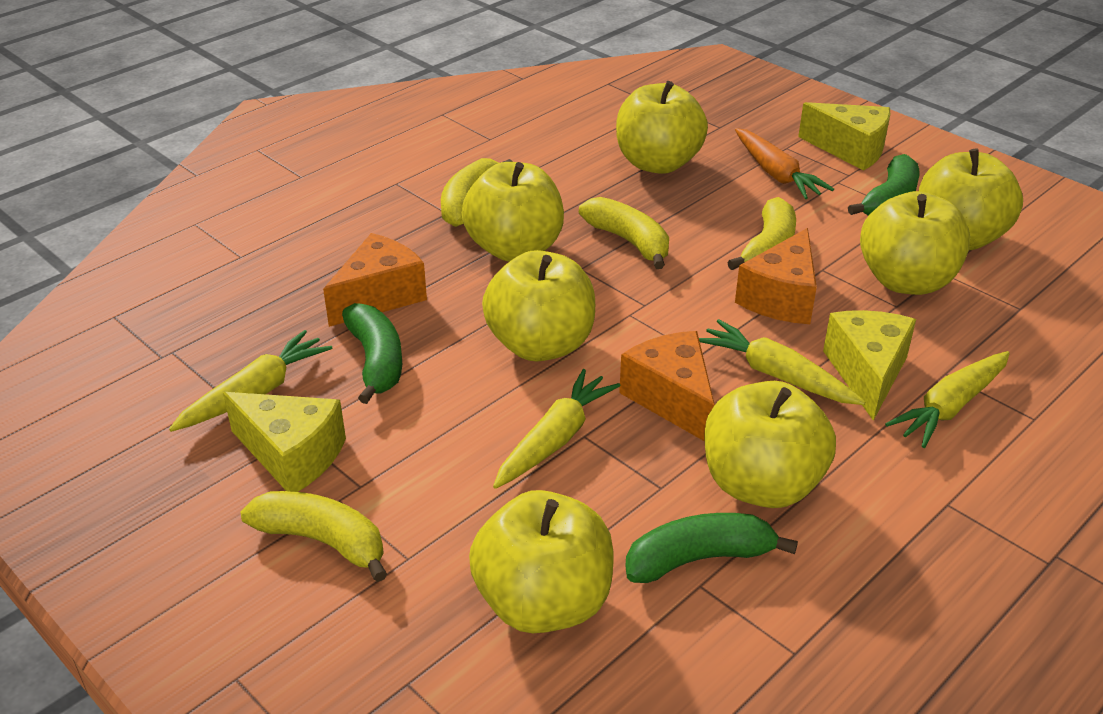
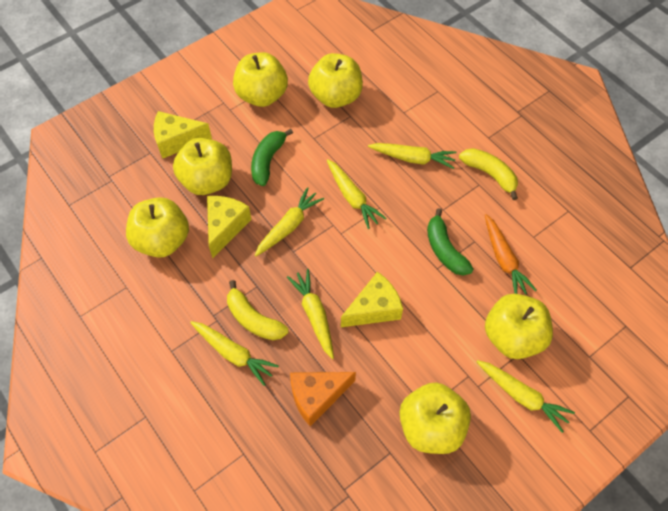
green banana: 3 -> 2
orange cheese: 3 -> 1
yellow apple: 7 -> 6
yellow banana: 4 -> 2
yellow carrot: 4 -> 6

